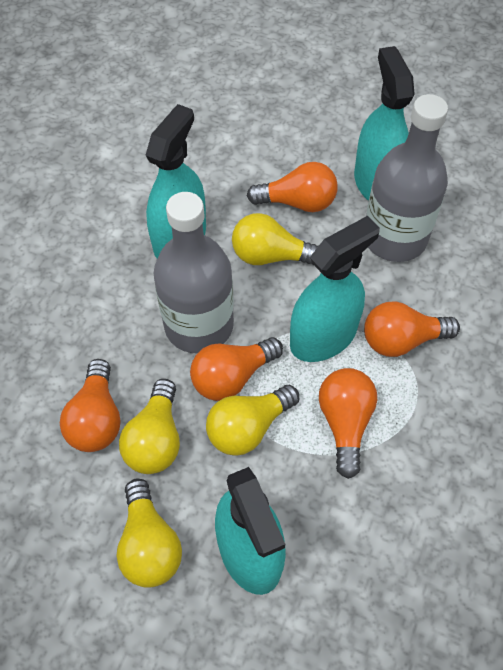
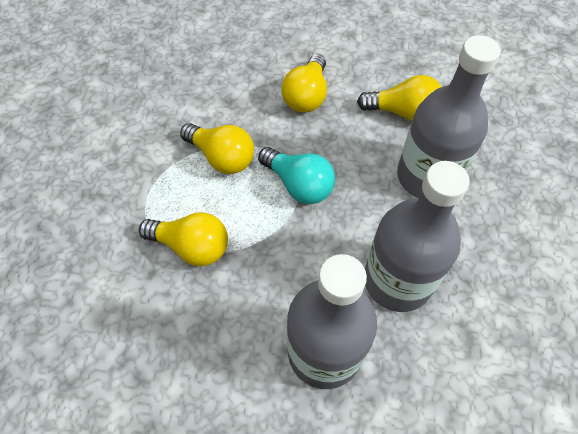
grey bottle: 2 -> 3
orange light bulb: 5 -> 0
turquoise light bulb: 0 -> 1
turquoise spray bottle: 4 -> 0

